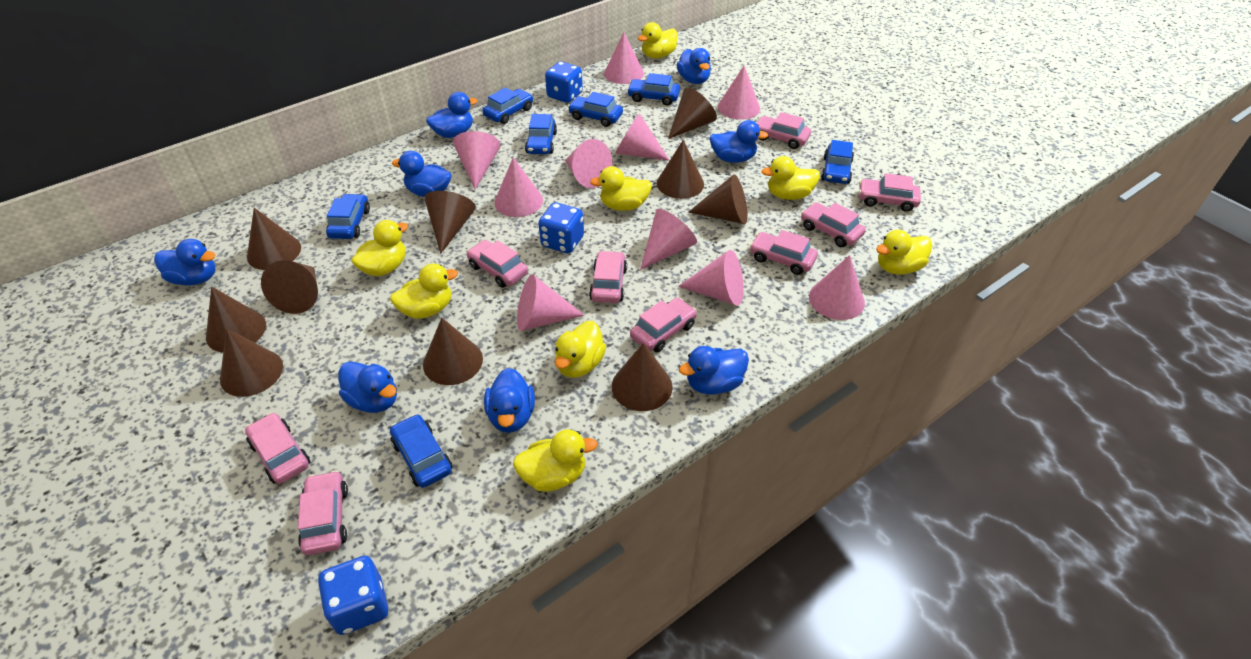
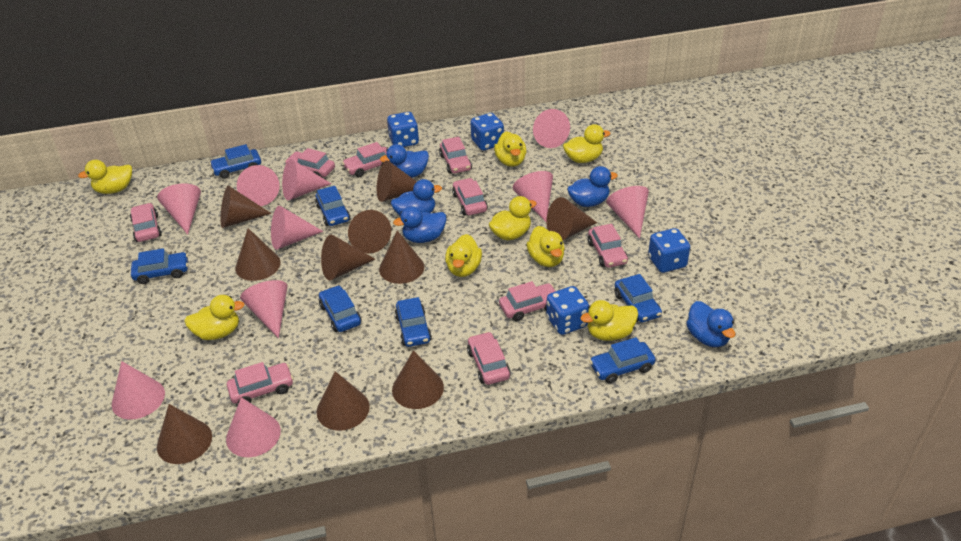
blue dice: 3 -> 4
blue duck: 8 -> 5

